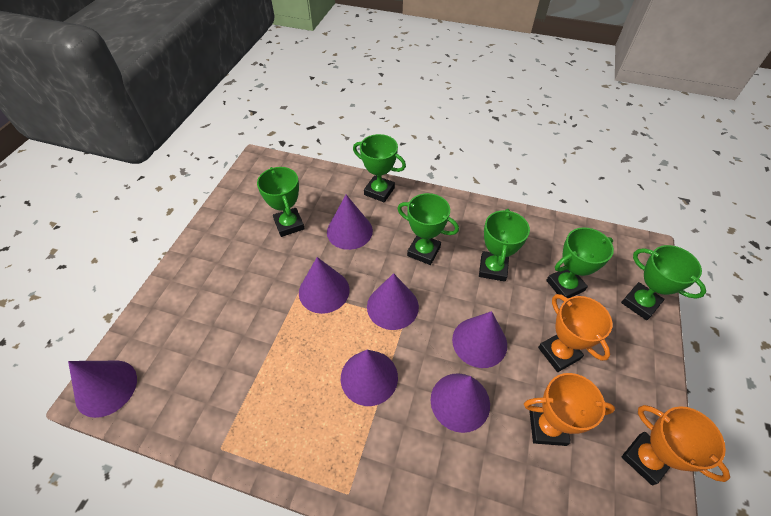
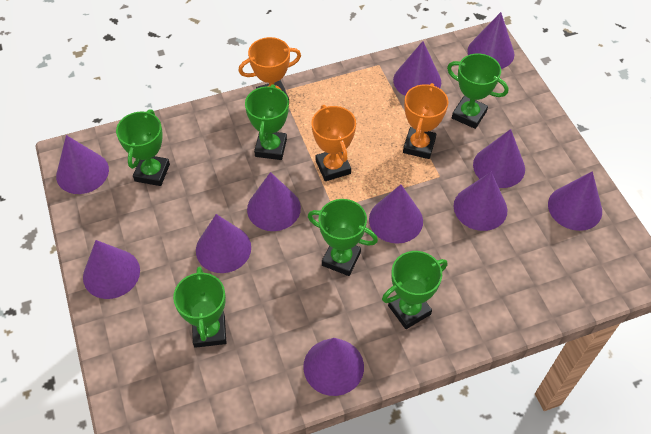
purple cone: 7 -> 11

